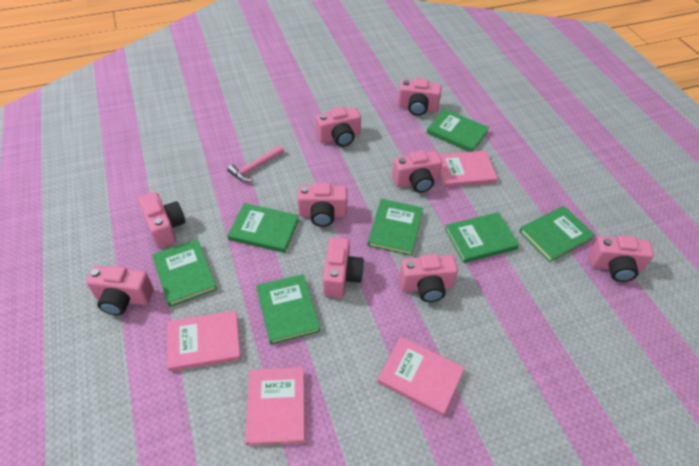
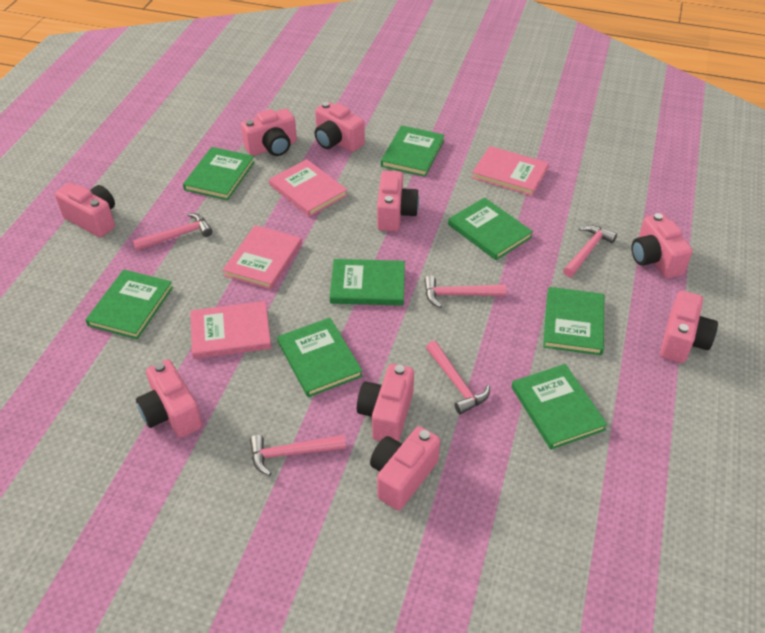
green book: 7 -> 8
pink hammer: 1 -> 5

